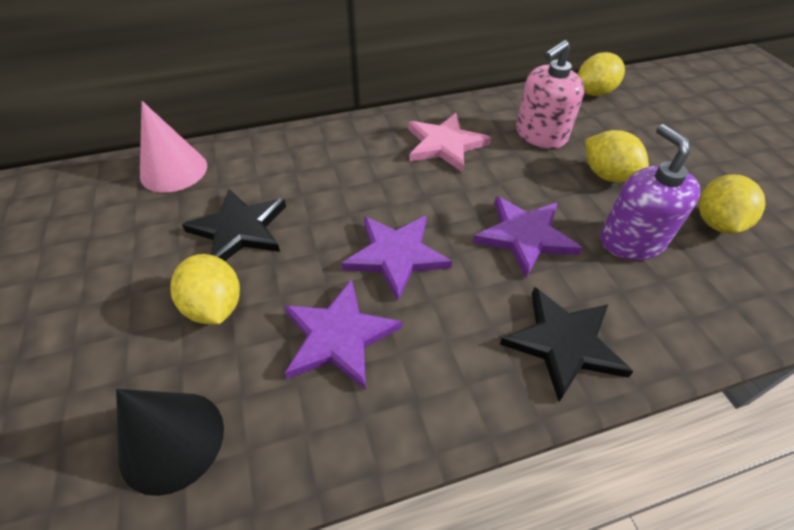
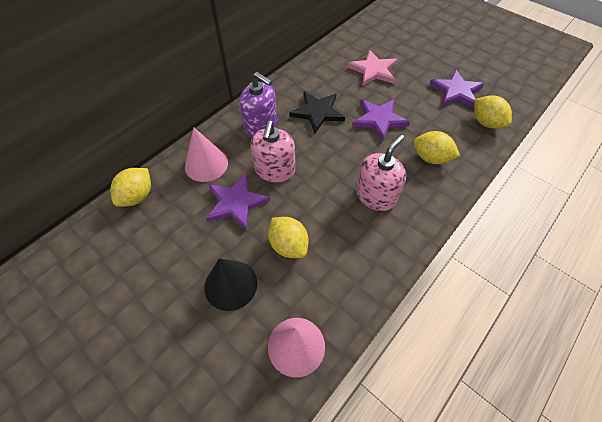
black star: 2 -> 1
pink cone: 1 -> 2
pink soap dispenser: 1 -> 2

